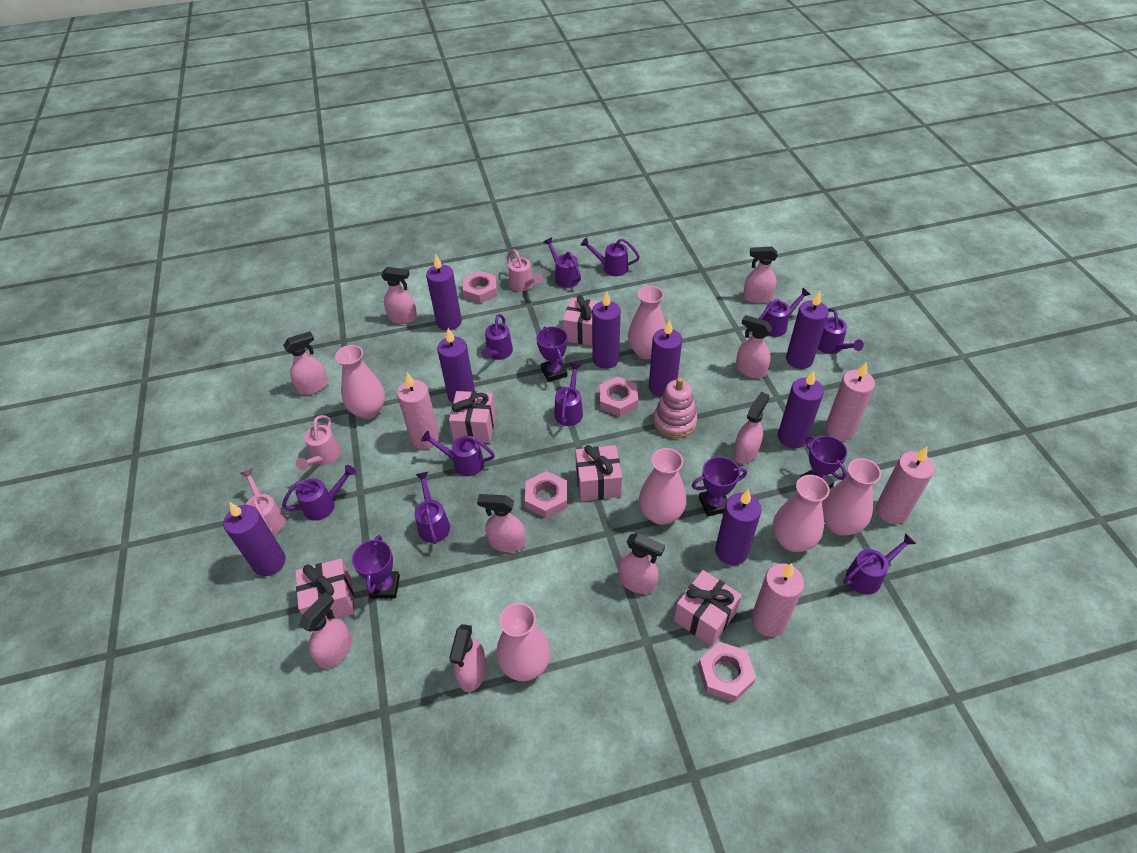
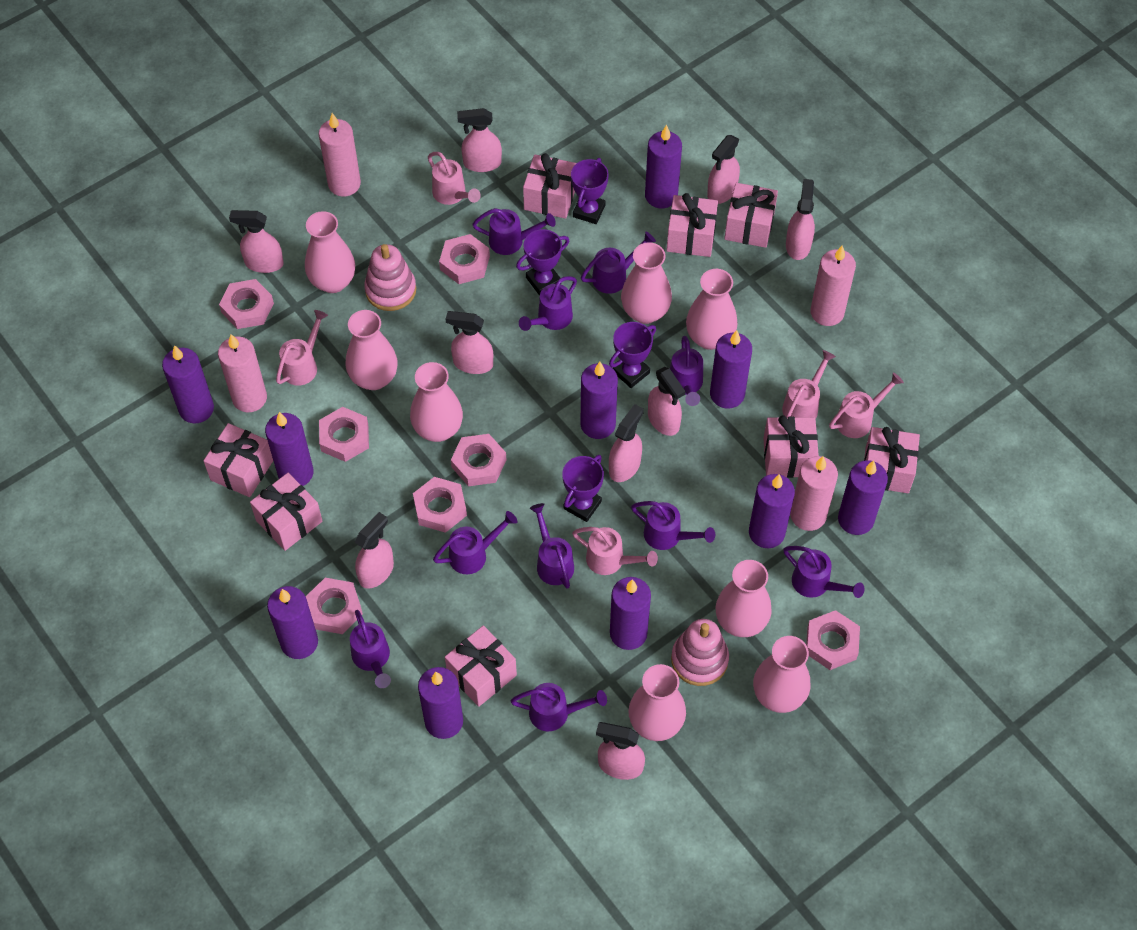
pink gift: 5 -> 8
pink nut: 4 -> 7
pink stacking toy: 1 -> 2
pink vase: 6 -> 8
pink watering can: 3 -> 5
purple candle: 8 -> 10

